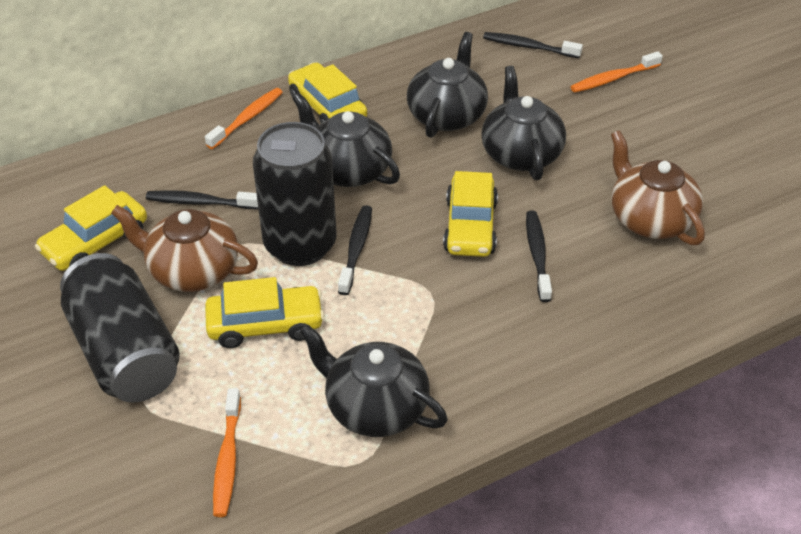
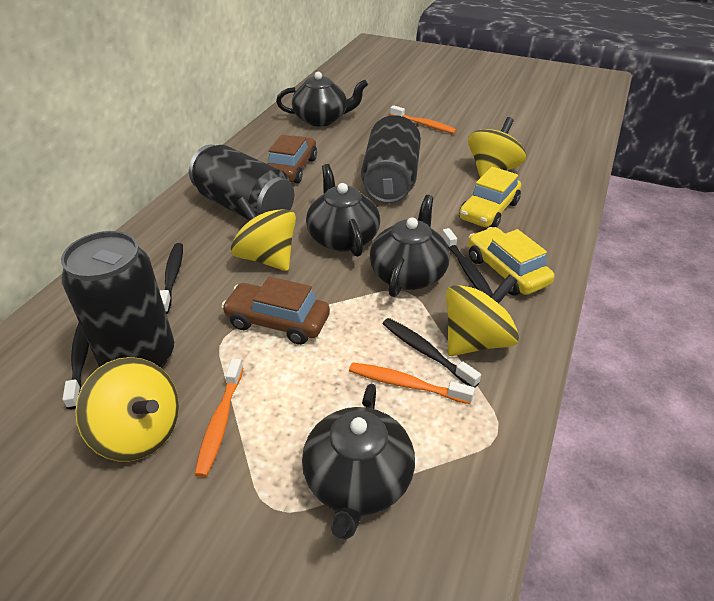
black can: 2 -> 3
brown car: 0 -> 2
brown teapot: 2 -> 0
yellow car: 4 -> 2
yellow spinning top: 0 -> 4

